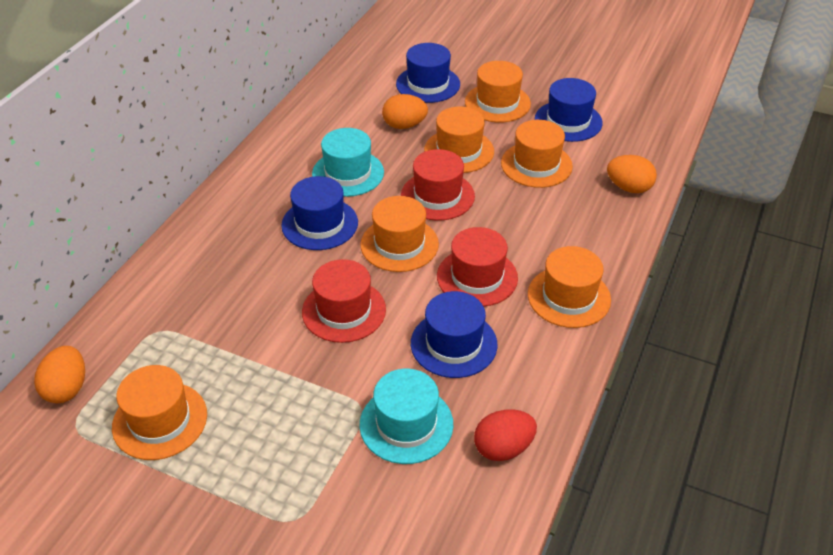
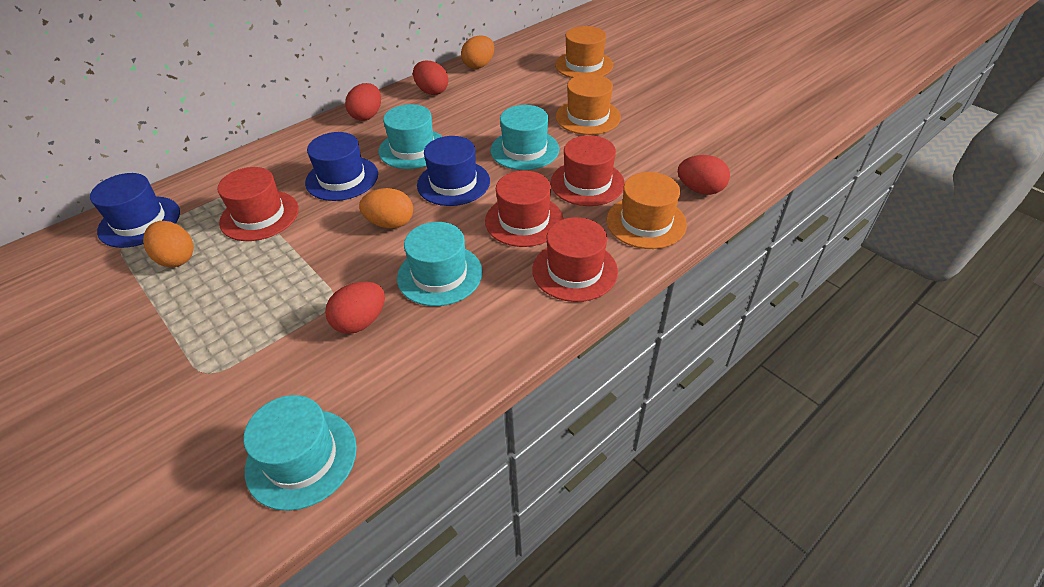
blue hat: 4 -> 3
orange hat: 6 -> 3
red egg: 1 -> 4
red hat: 3 -> 4
turquoise hat: 2 -> 4

